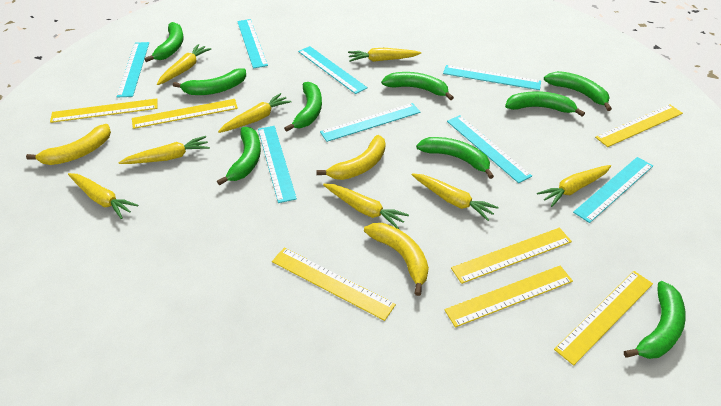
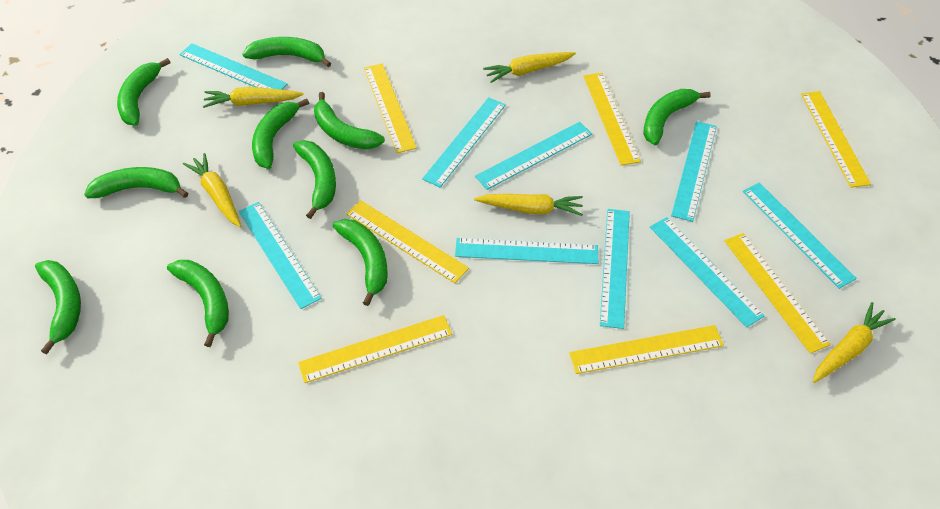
green banana: 9 -> 10
turquoise ruler: 8 -> 9
yellow banana: 3 -> 0
yellow carrot: 8 -> 5

